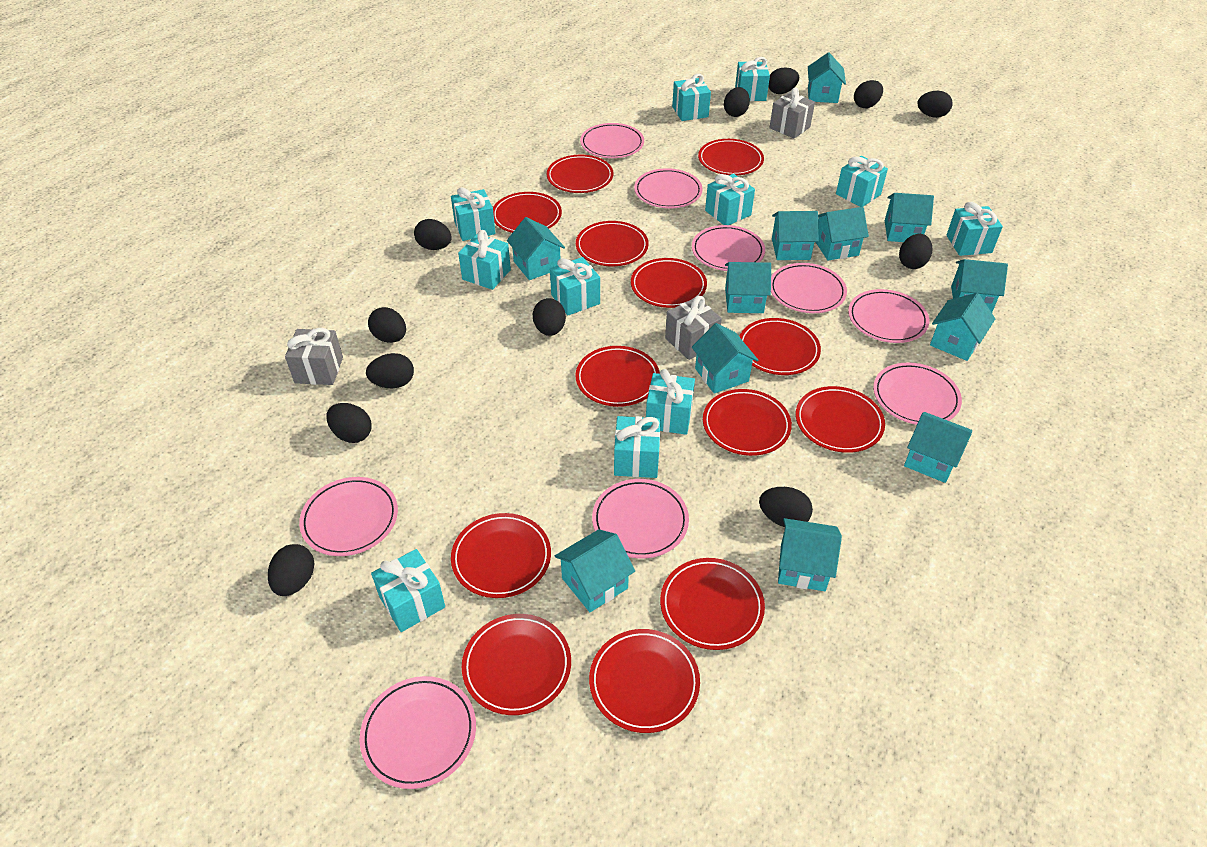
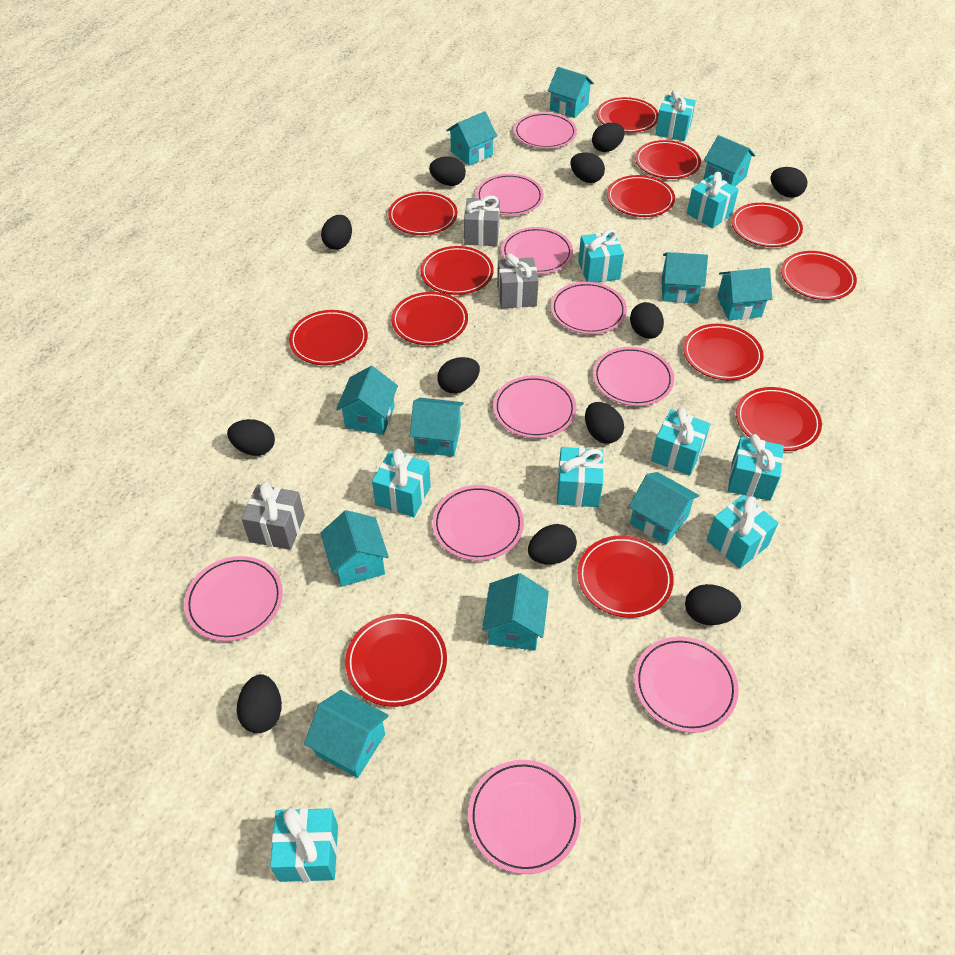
pink plate: 9 -> 10
turquoise gift: 11 -> 9
turquoise house: 12 -> 11

